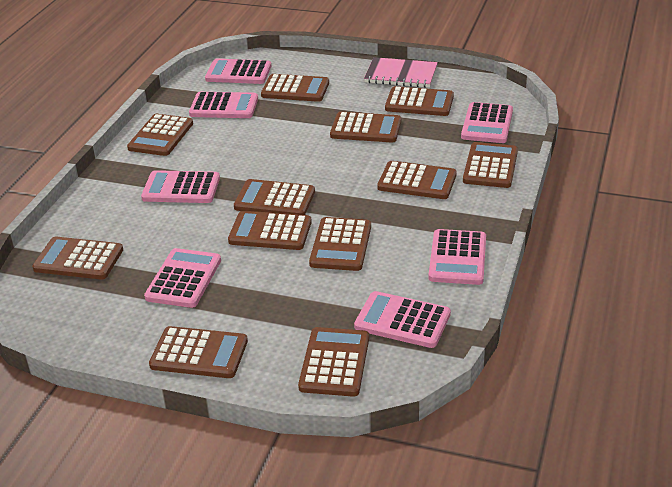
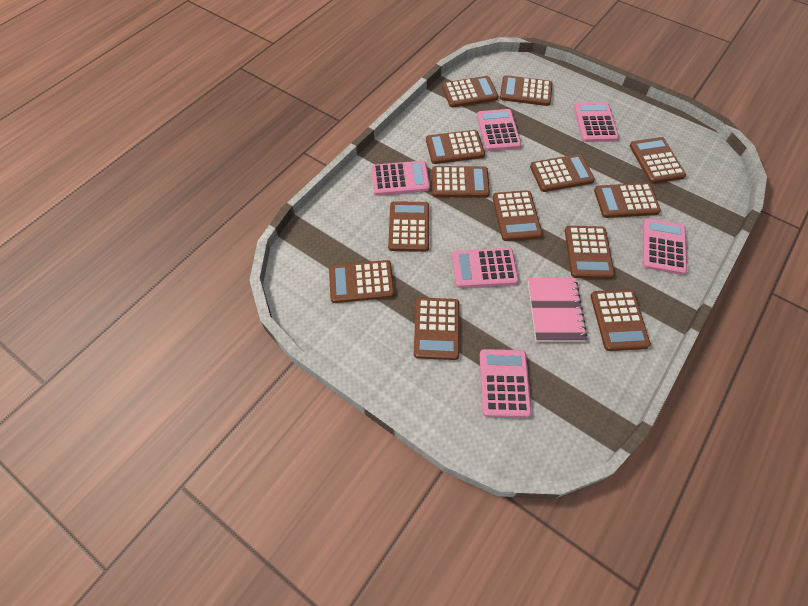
brown calculator: 12 -> 13
pink calculator: 7 -> 6

